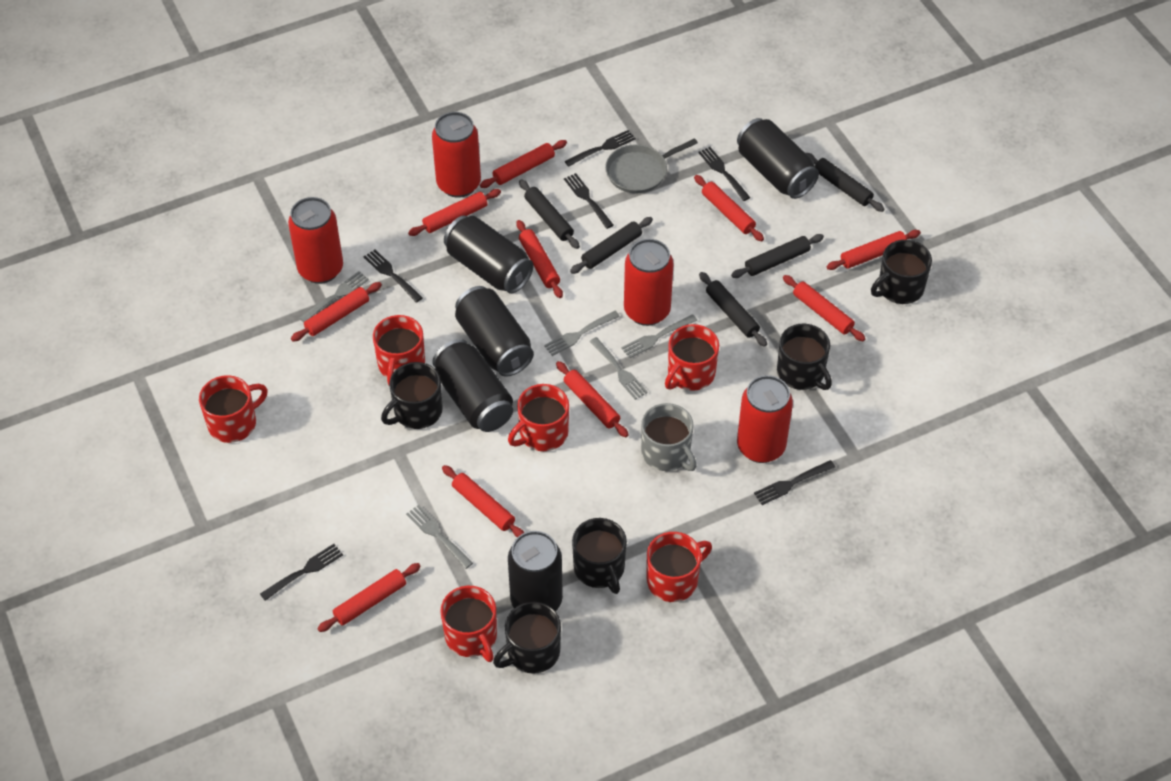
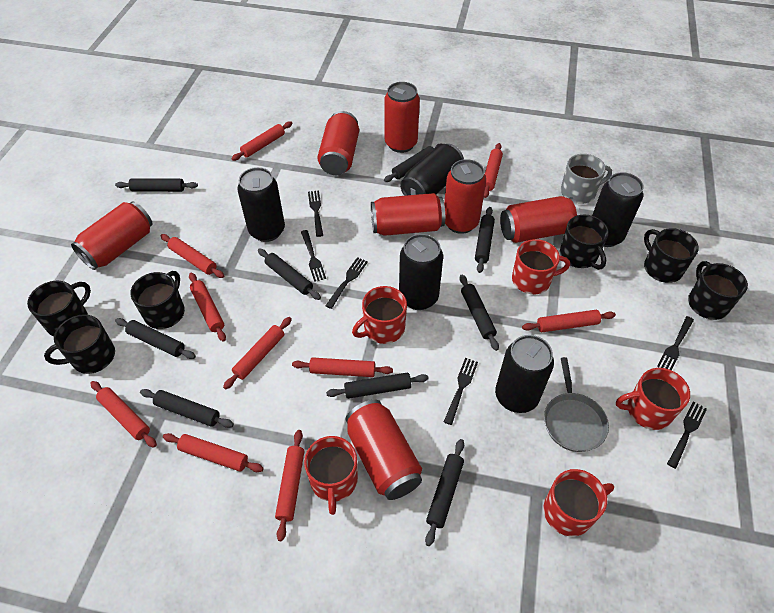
black mug: 5 -> 6
black rolling pin: 5 -> 9
grey fork: 5 -> 0
red can: 4 -> 7
red mug: 6 -> 5

